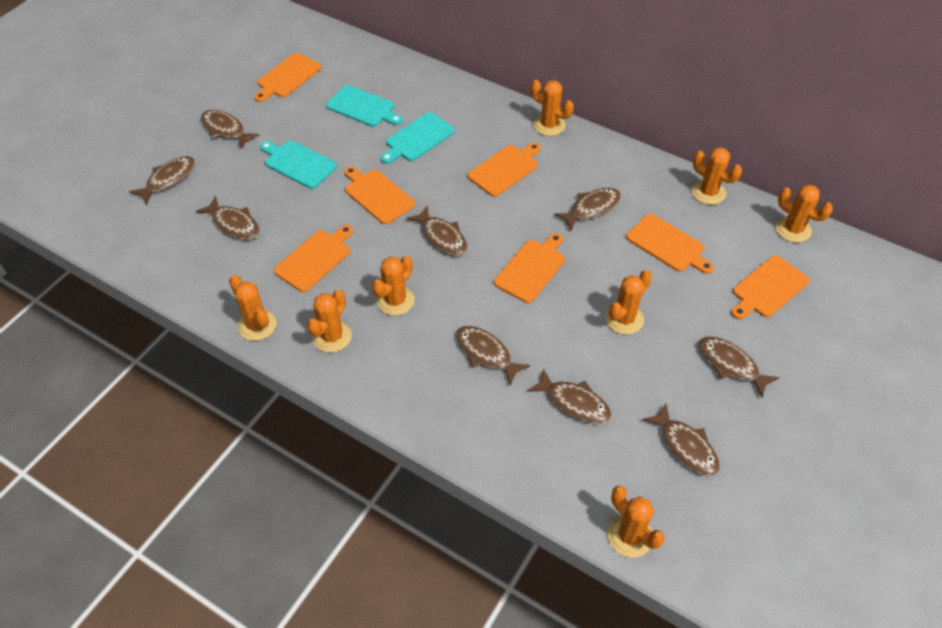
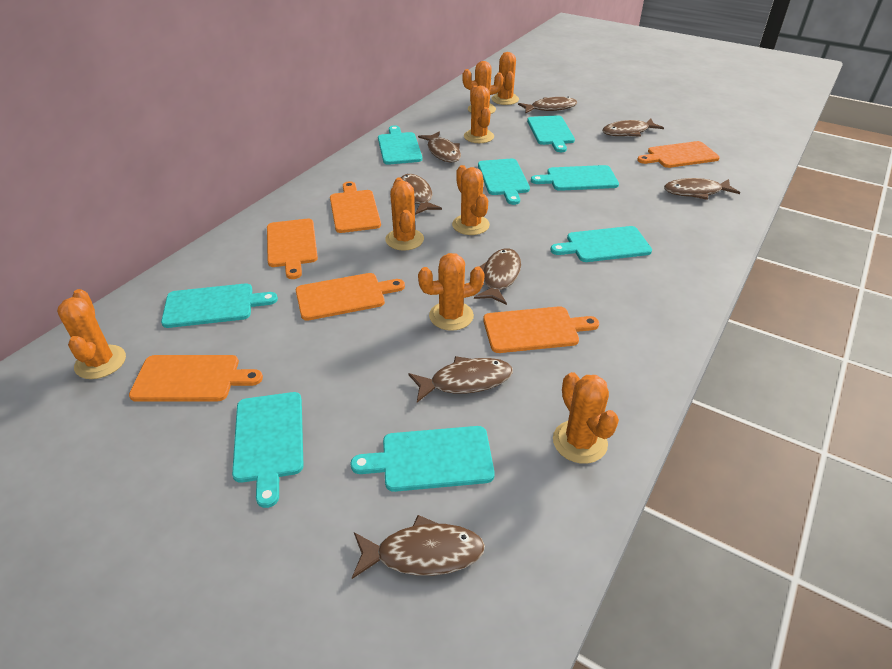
brown fish: 9 -> 8
orange cutting board: 7 -> 6
turquoise cutting board: 3 -> 8

